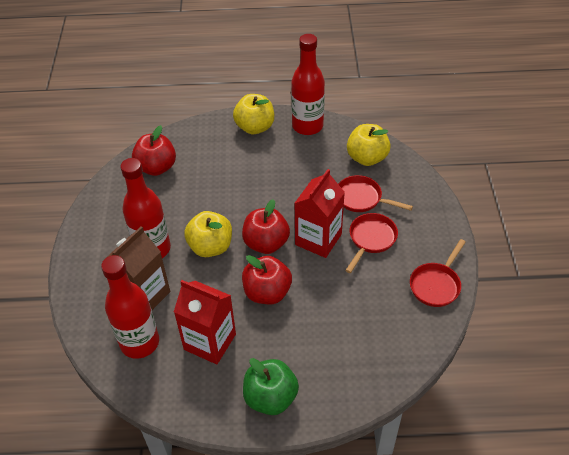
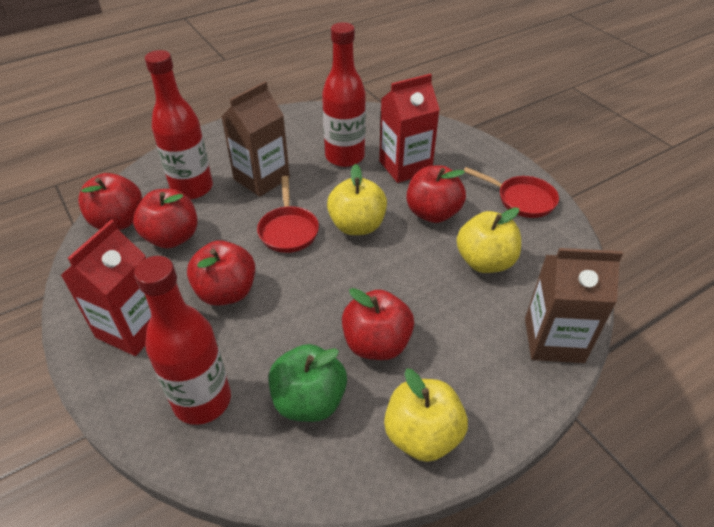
brown carton: 1 -> 2
red apple: 3 -> 5
red pan: 3 -> 2

